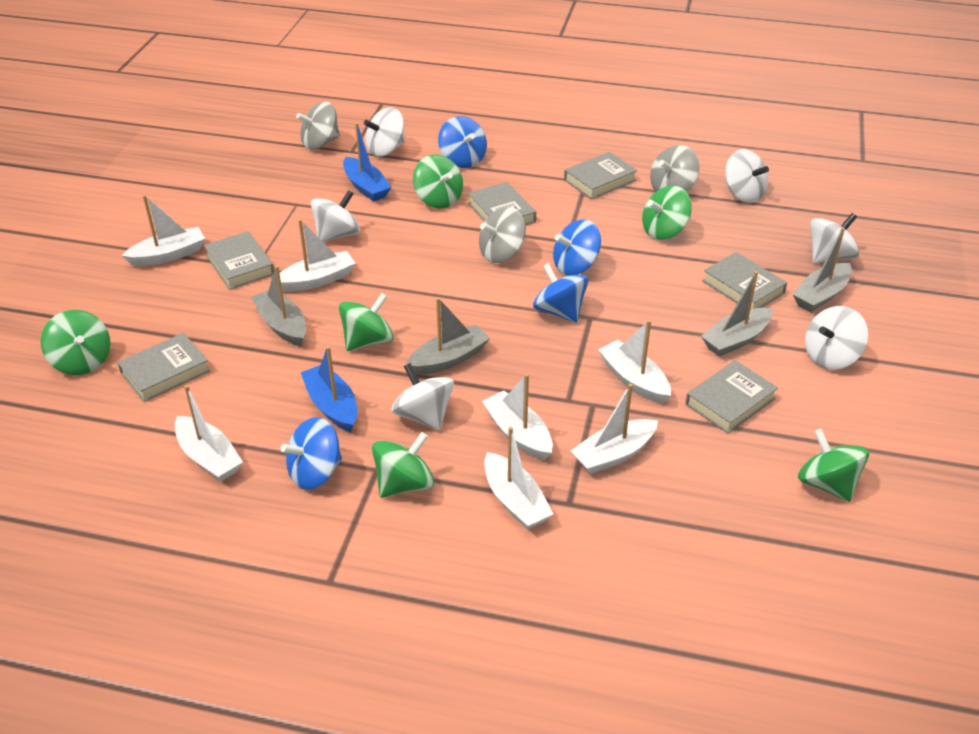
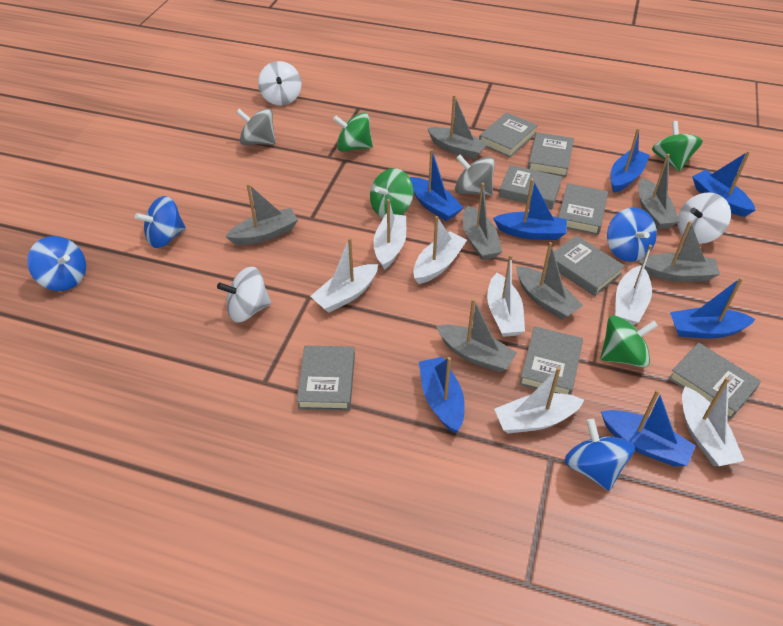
blue boat: 2 -> 7
green spinning top: 6 -> 4
grey boat: 4 -> 7
grey book: 6 -> 8
grey spinning top: 3 -> 2
white spinning top: 6 -> 3

